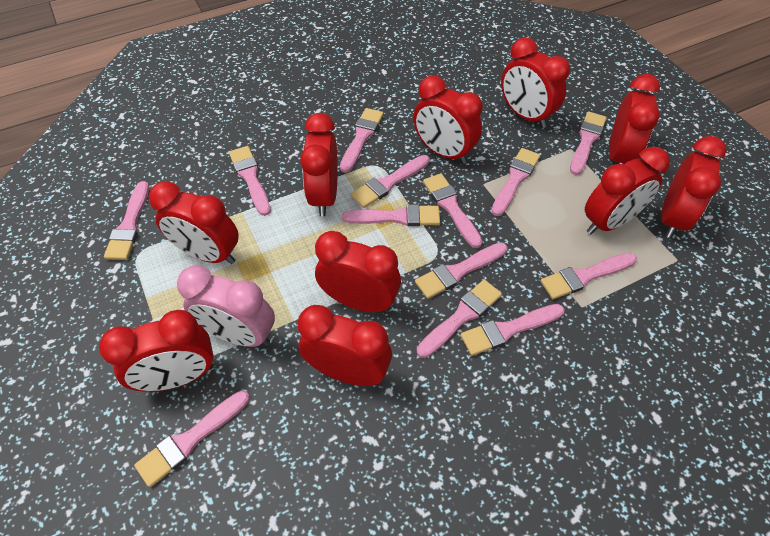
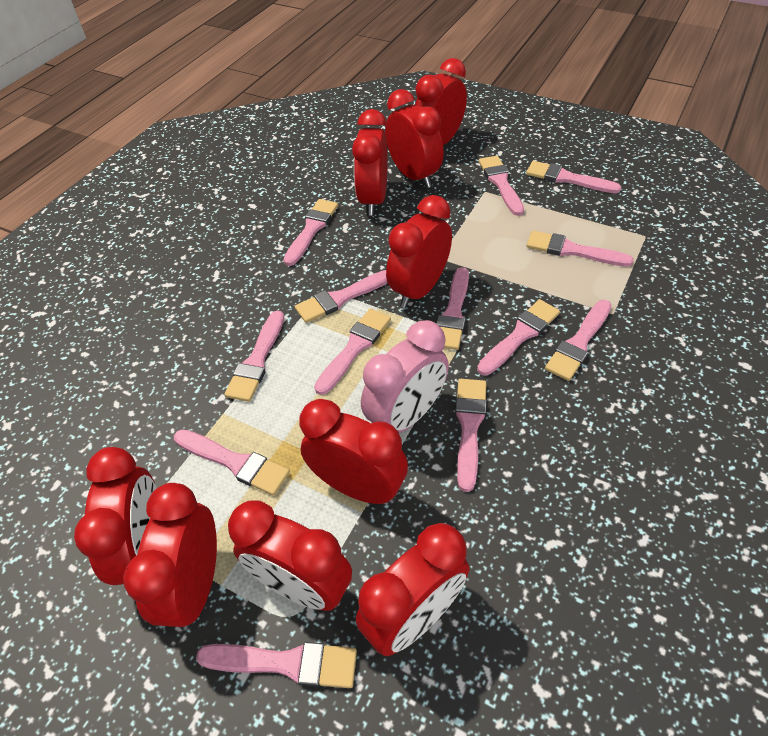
red clock: 10 -> 9

